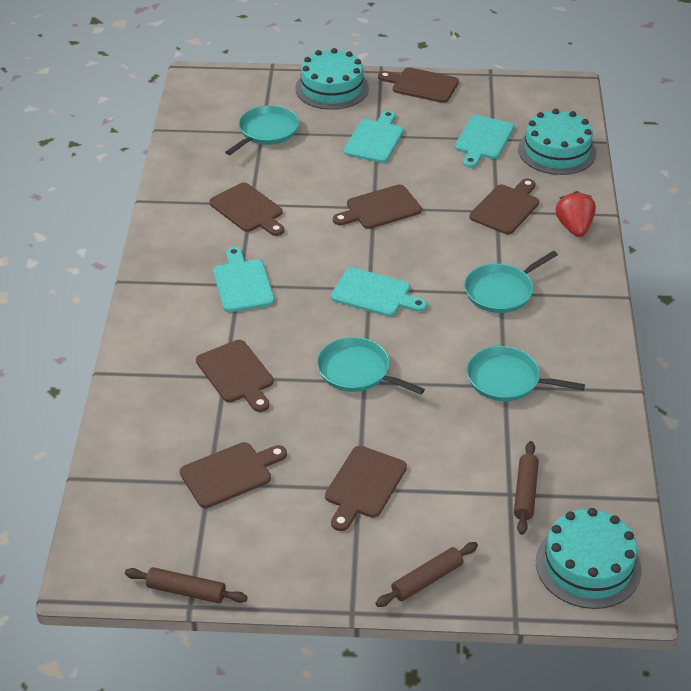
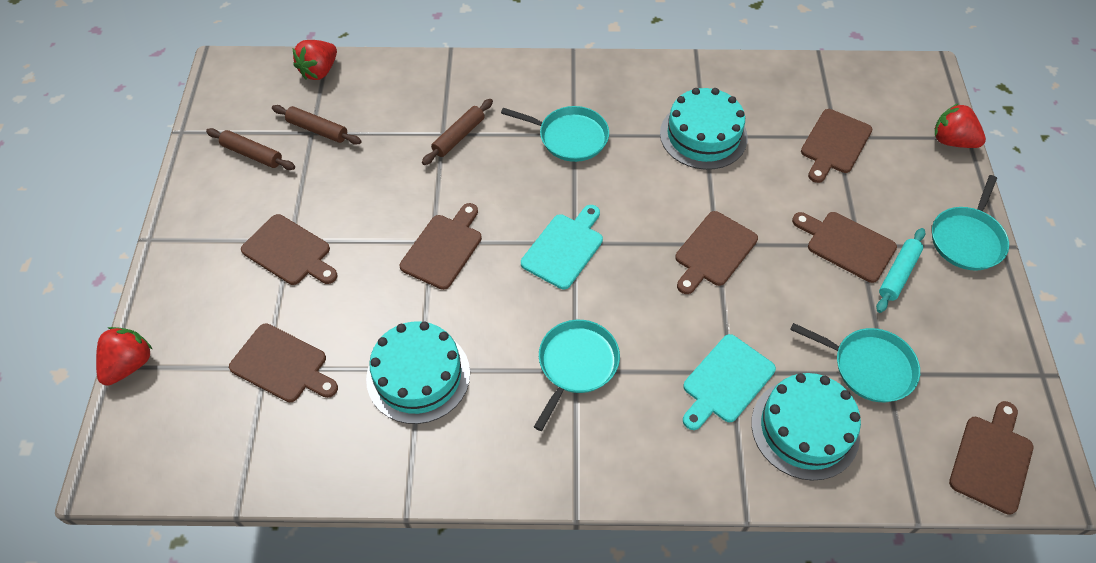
red strawberry: 1 -> 3
turquoise cutting board: 4 -> 2
turquoise rolling pin: 0 -> 1

